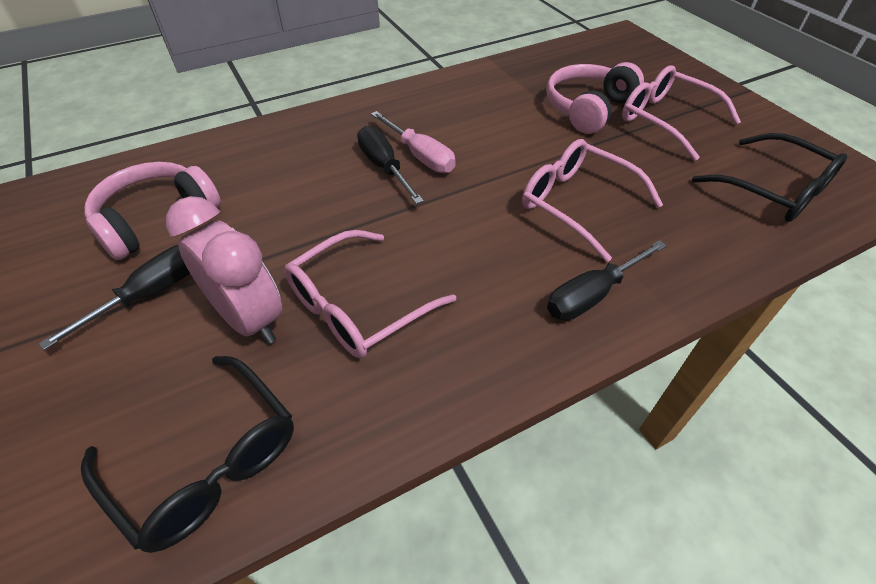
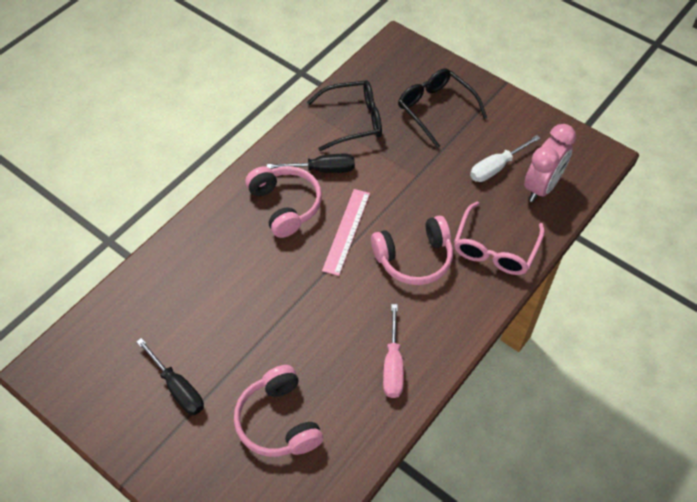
black screwdriver: 3 -> 2
pink glasses: 3 -> 1
pink headphones: 2 -> 3
pink ruler: 0 -> 1
white screwdriver: 0 -> 1

